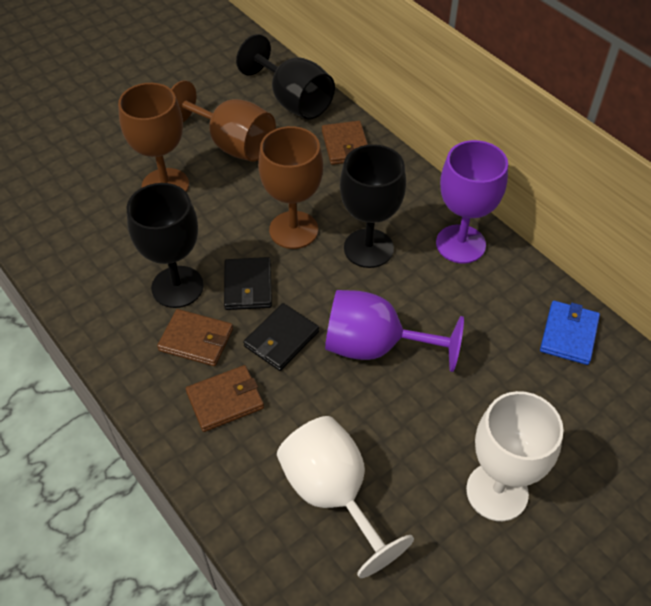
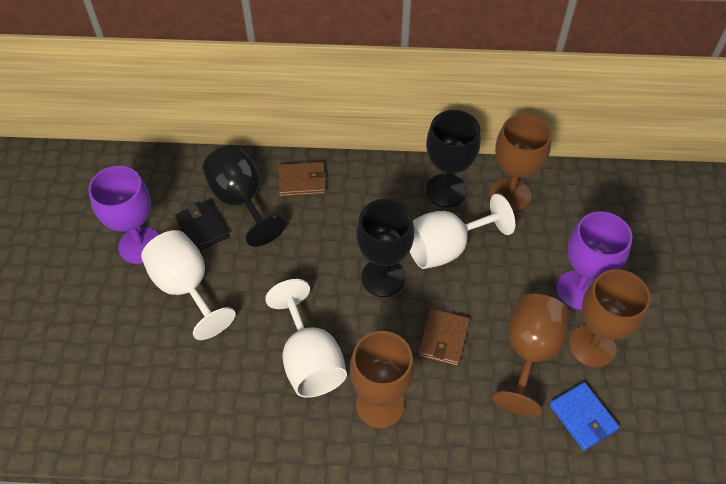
black wallet: 2 -> 1
brown goblet: 3 -> 4
brown wallet: 3 -> 2
white goblet: 2 -> 3

